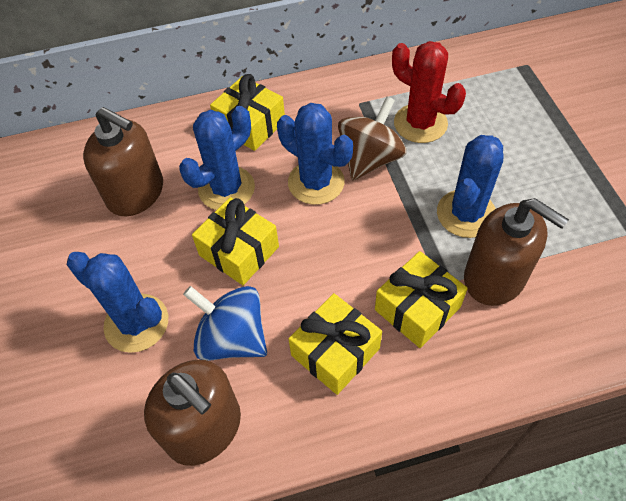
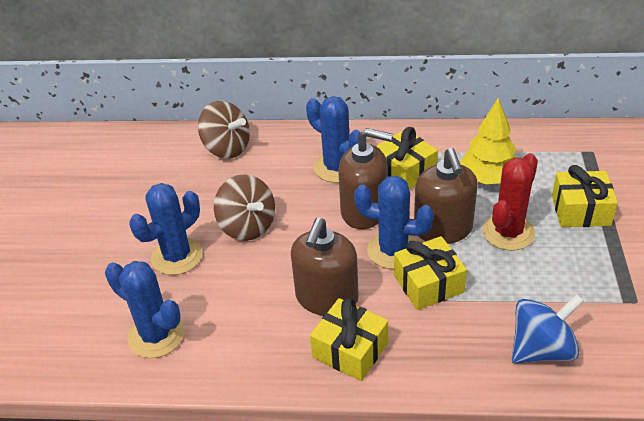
brown spinning top: 1 -> 2
yellow tree: 0 -> 1

